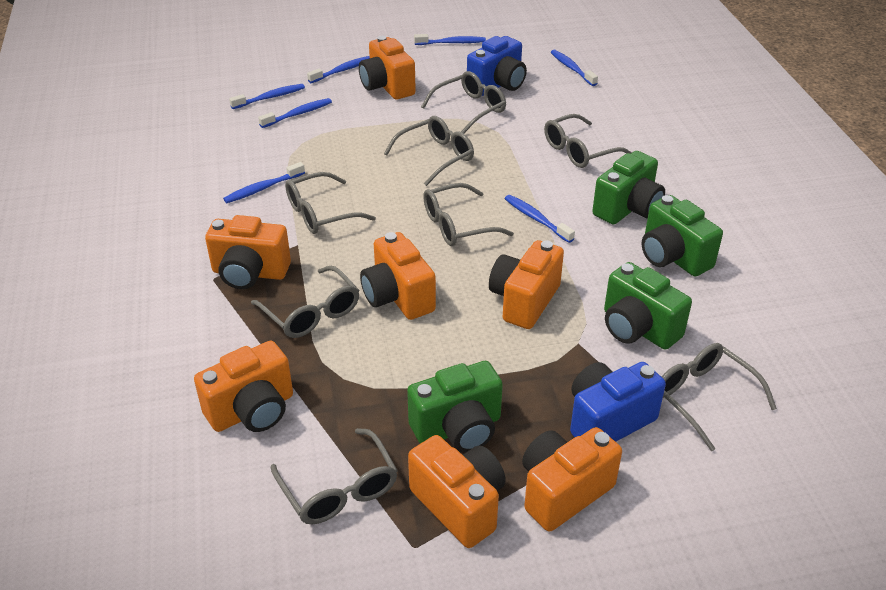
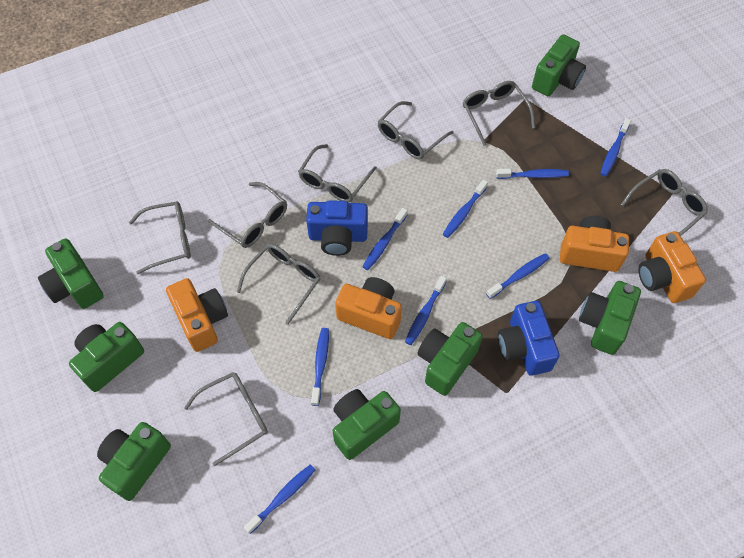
blue toothbrush: 7 -> 8
green camera: 4 -> 7
orange camera: 7 -> 4

